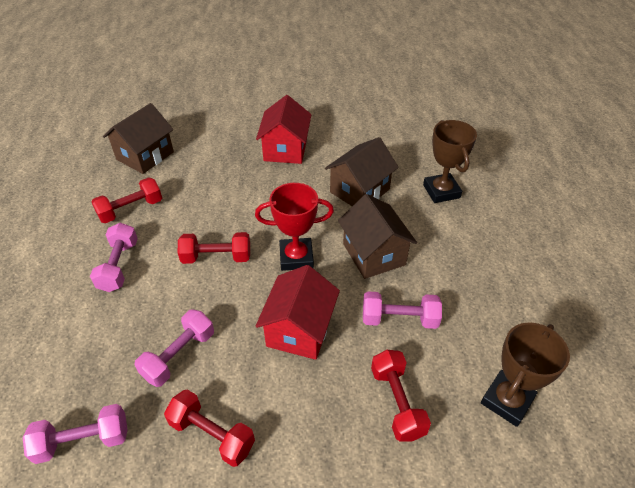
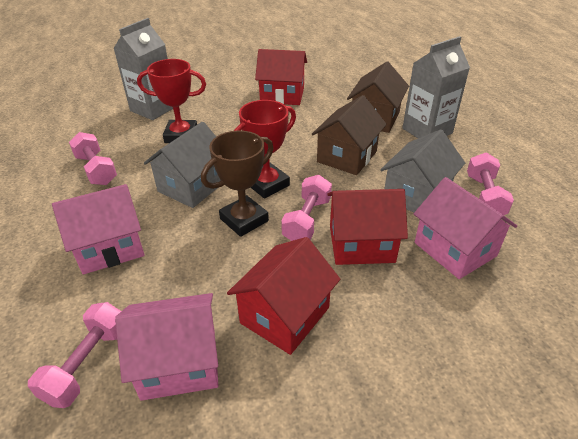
brown house: 3 -> 2
brown trophy: 2 -> 1
grey carton: 0 -> 2
grey house: 0 -> 2
pink house: 0 -> 3
red dumbbell: 4 -> 0
red house: 2 -> 3
red trophy: 1 -> 2

